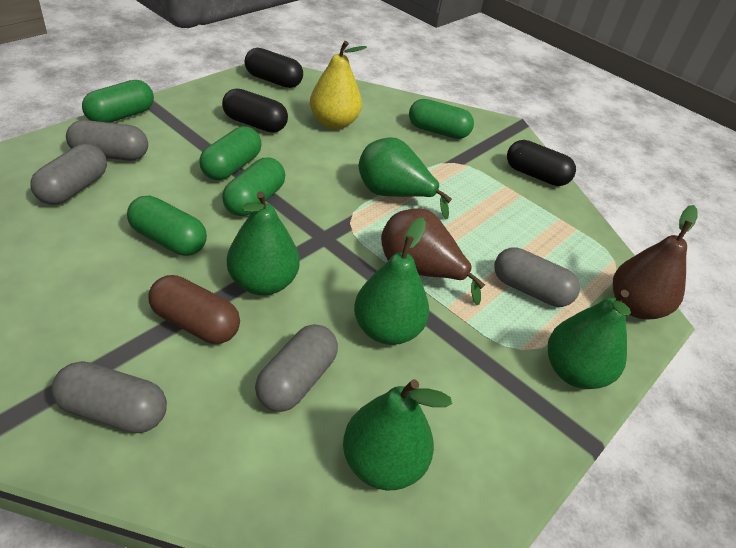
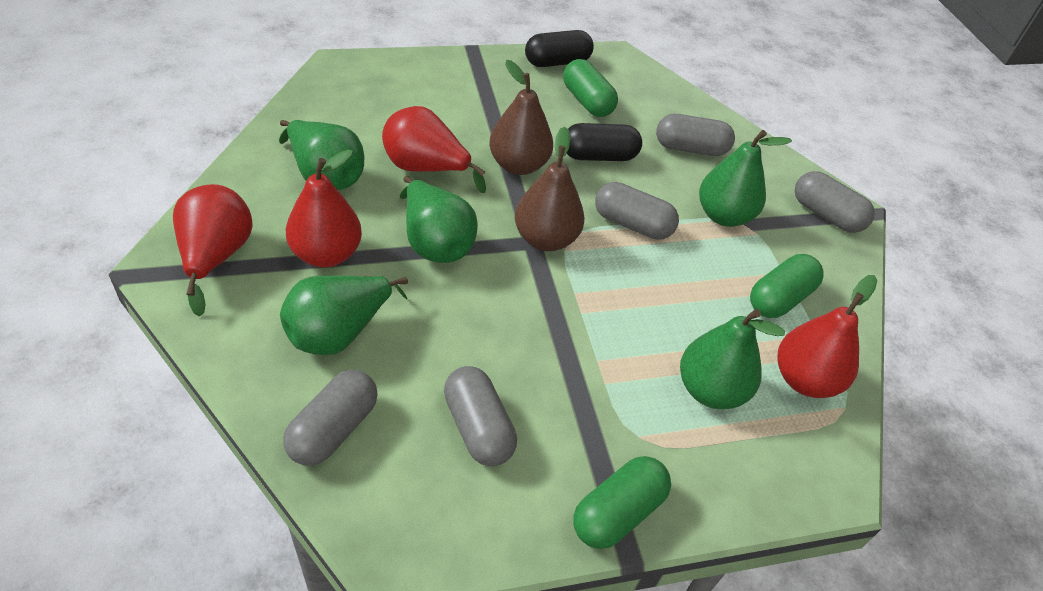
black capsule: 3 -> 2
brown capsule: 1 -> 0
green capsule: 5 -> 3
red pear: 0 -> 4
yellow pear: 1 -> 0

